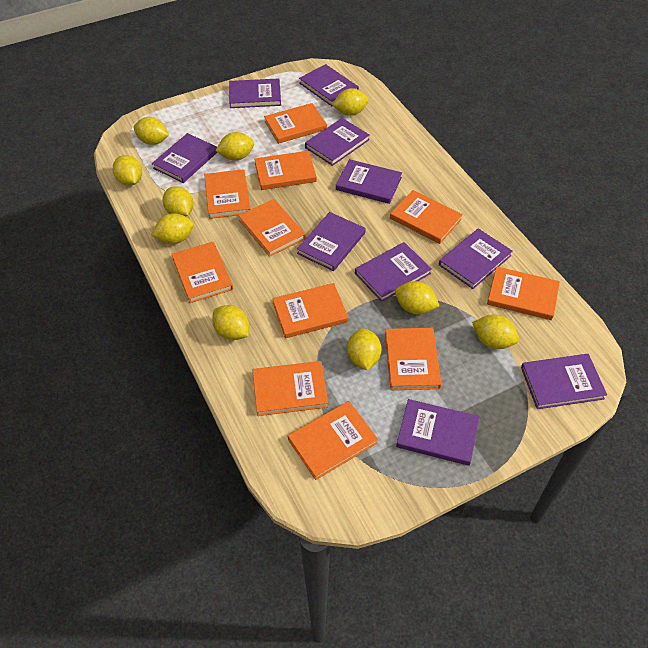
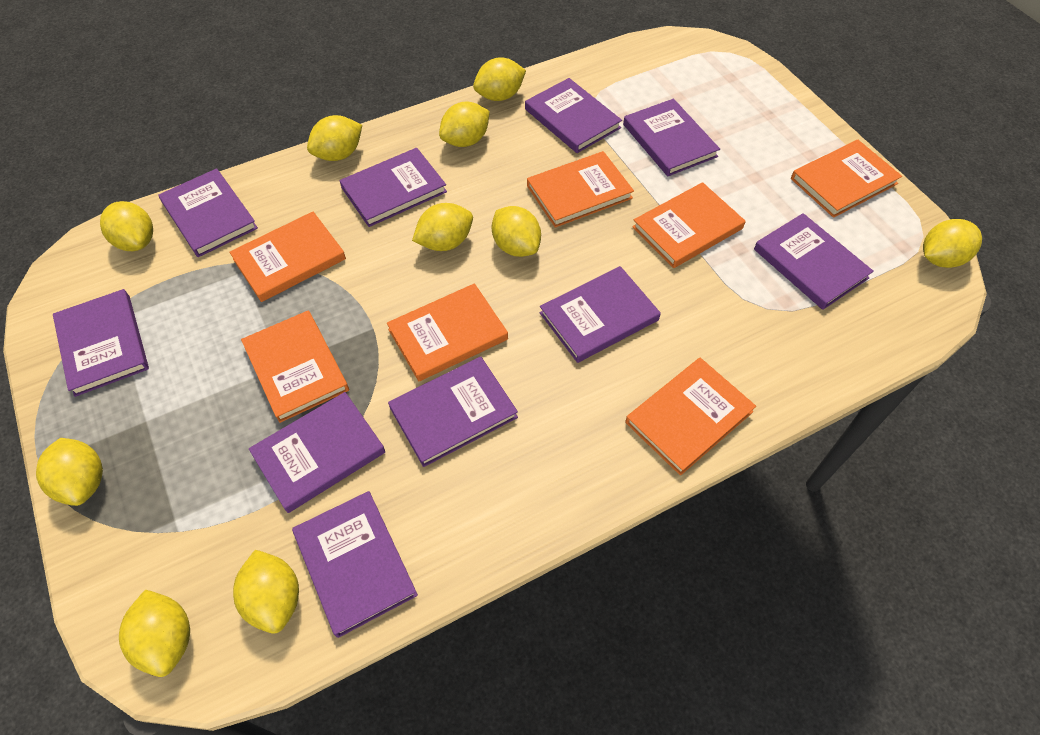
orange book: 11 -> 7

